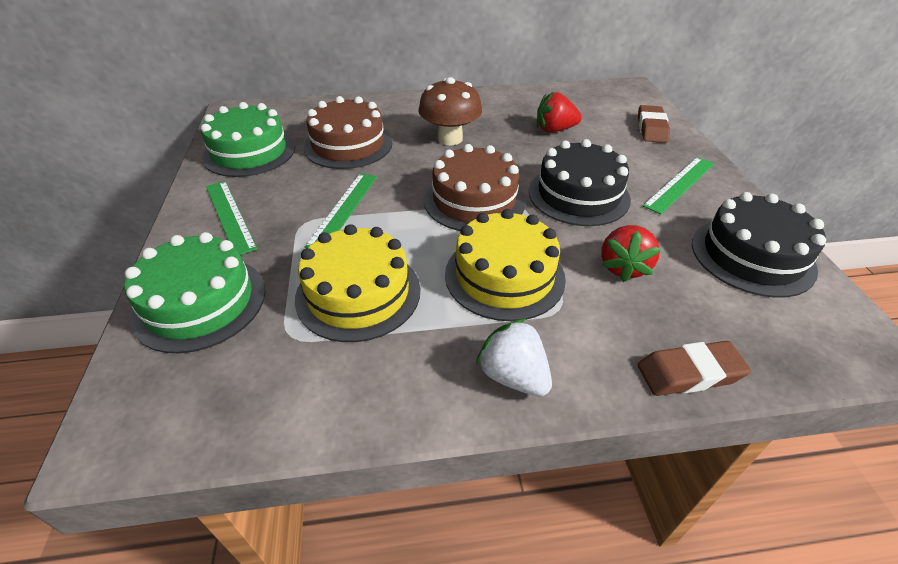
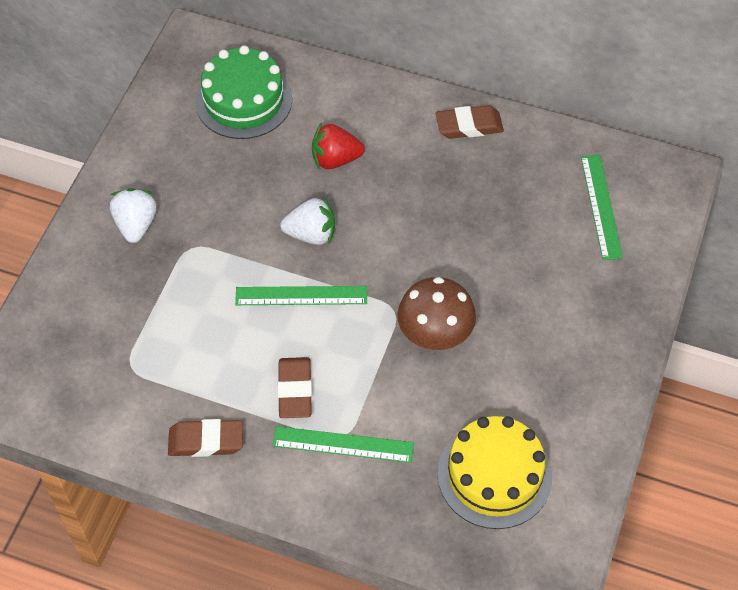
black cake: 2 -> 0
brown cake: 2 -> 0
brown eraser: 2 -> 3
green cake: 2 -> 1
red strawberry: 2 -> 1
white strawberry: 1 -> 2
yellow cake: 2 -> 1

